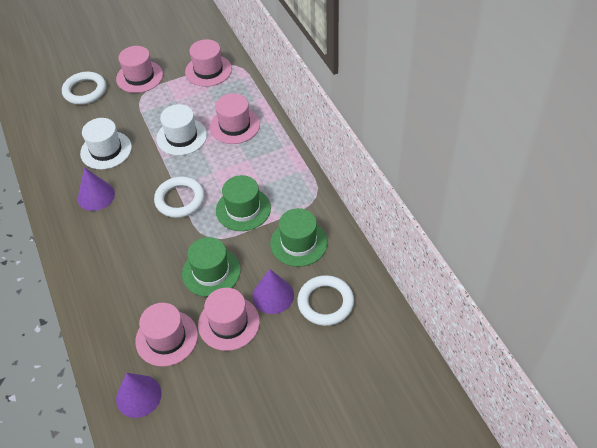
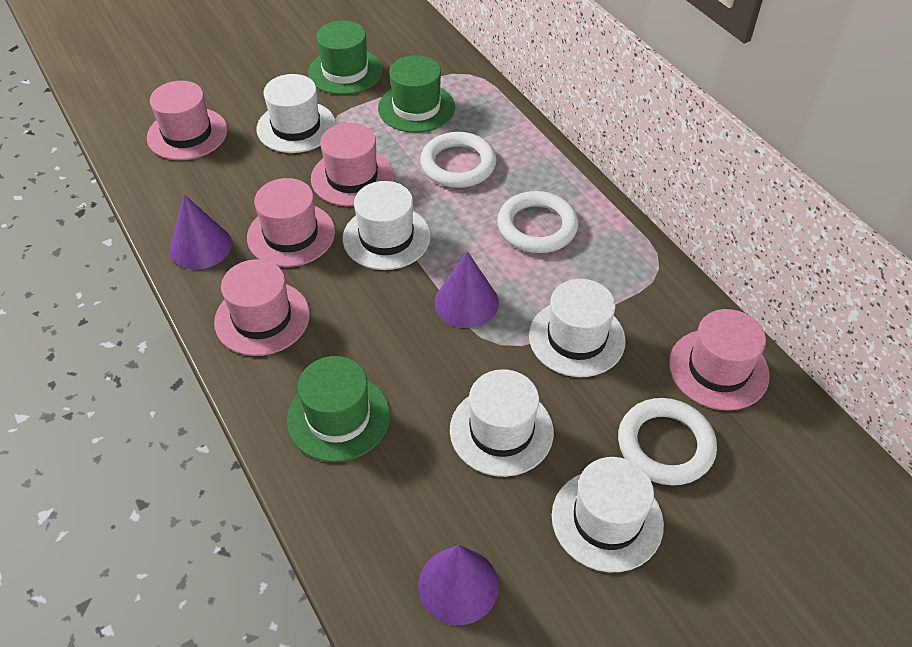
white hat: 2 -> 5

